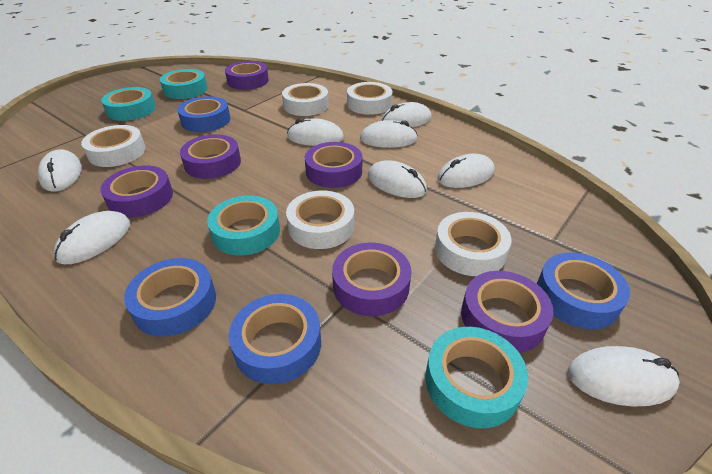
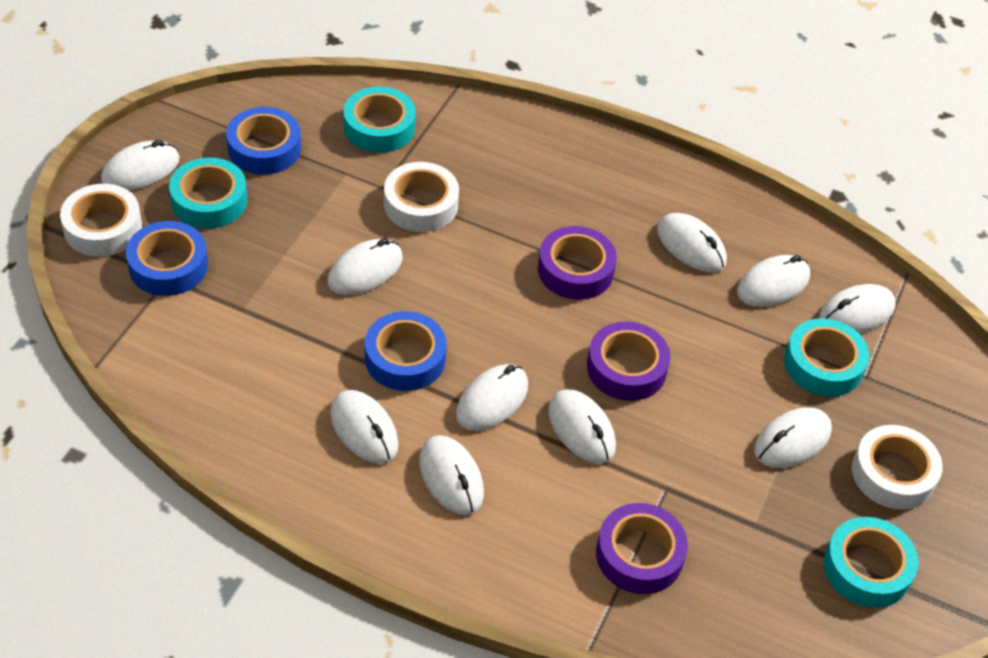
blue tape: 4 -> 3
purple tape: 6 -> 3
white mouse: 8 -> 10
white tape: 5 -> 3

